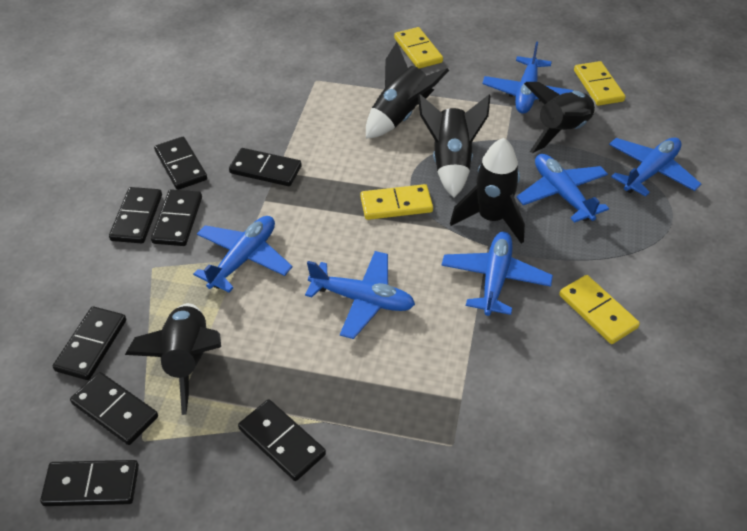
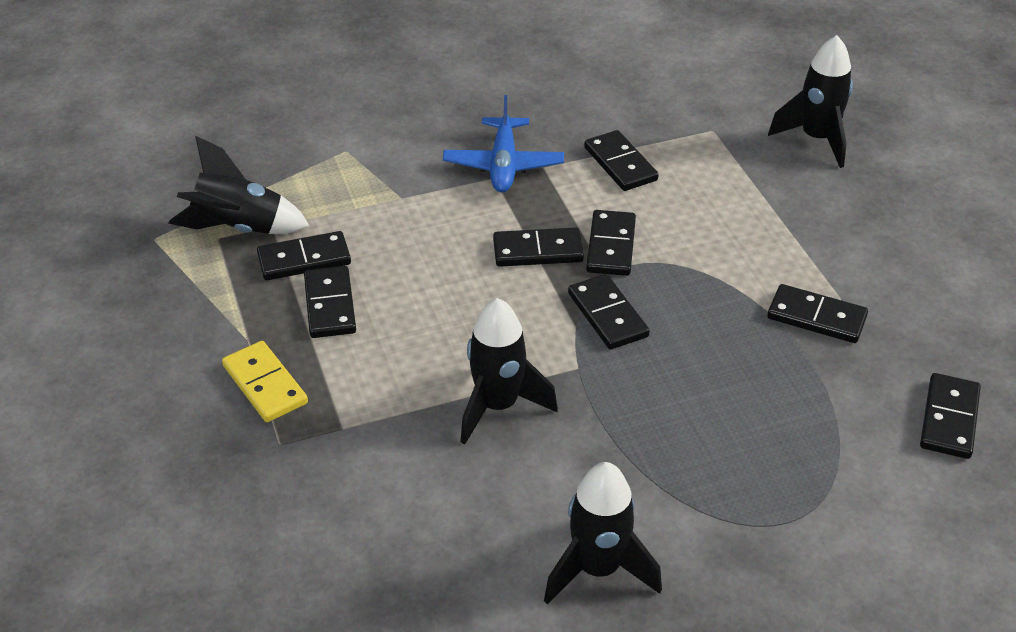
black rocket: 5 -> 4
blue plane: 6 -> 1
yellow domino: 4 -> 1

